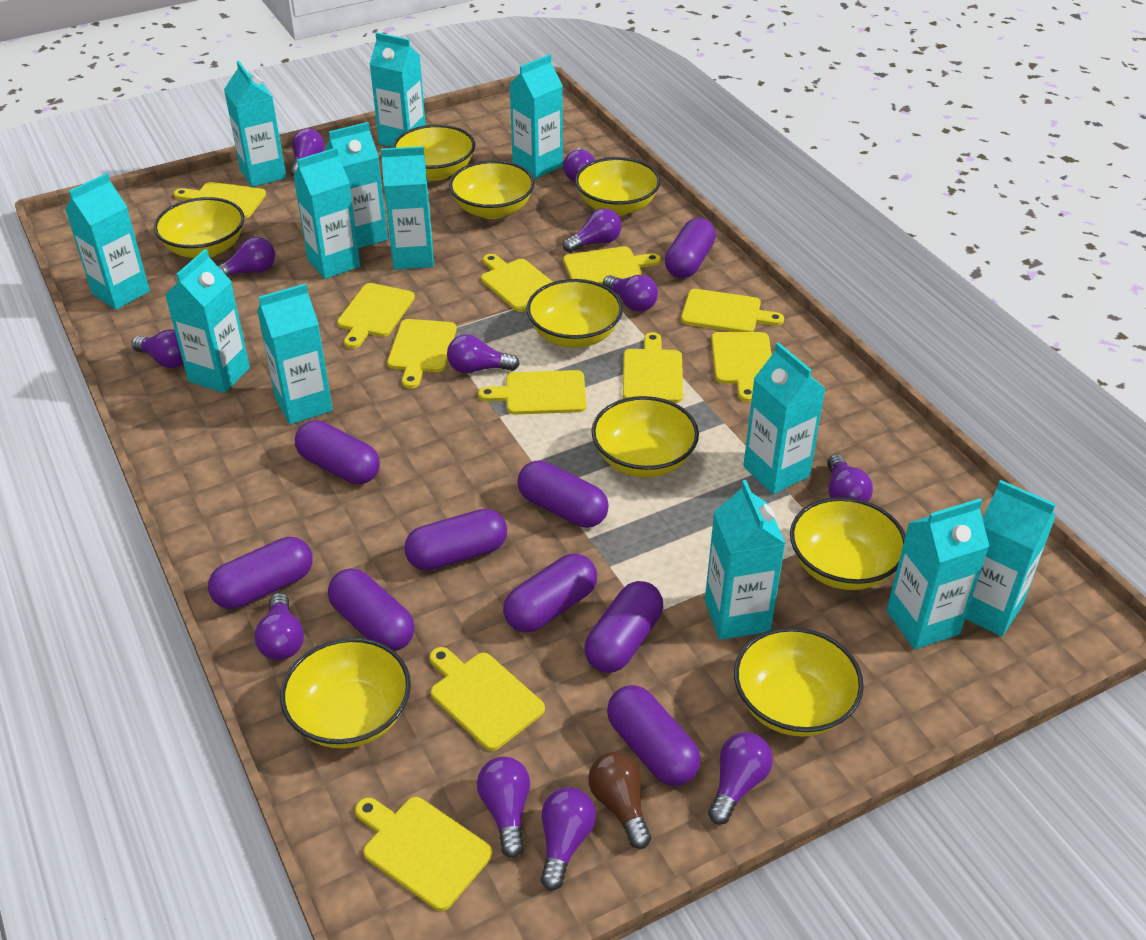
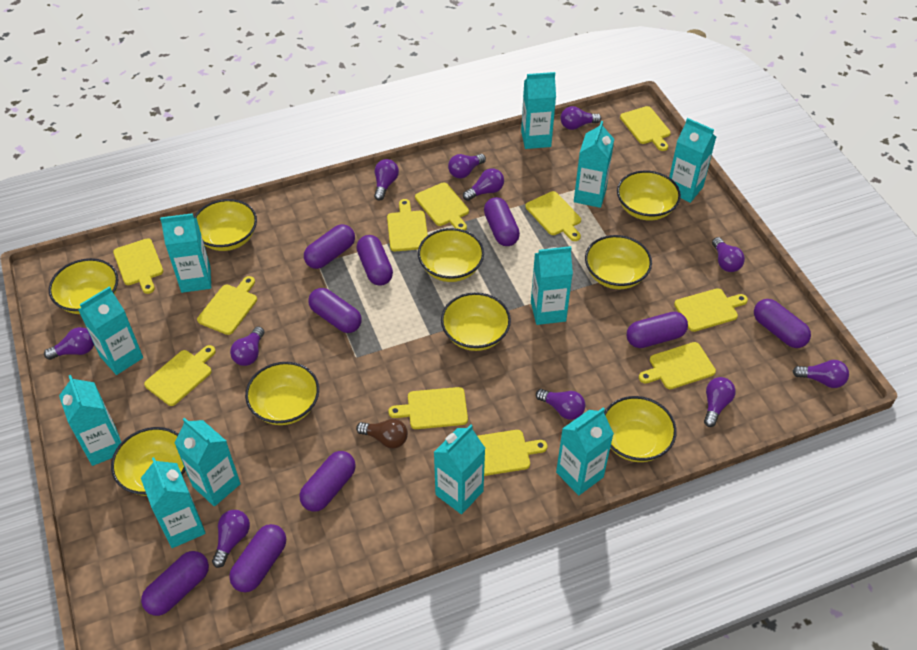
purple light bulb: 12 -> 11
turquoise carton: 13 -> 11

